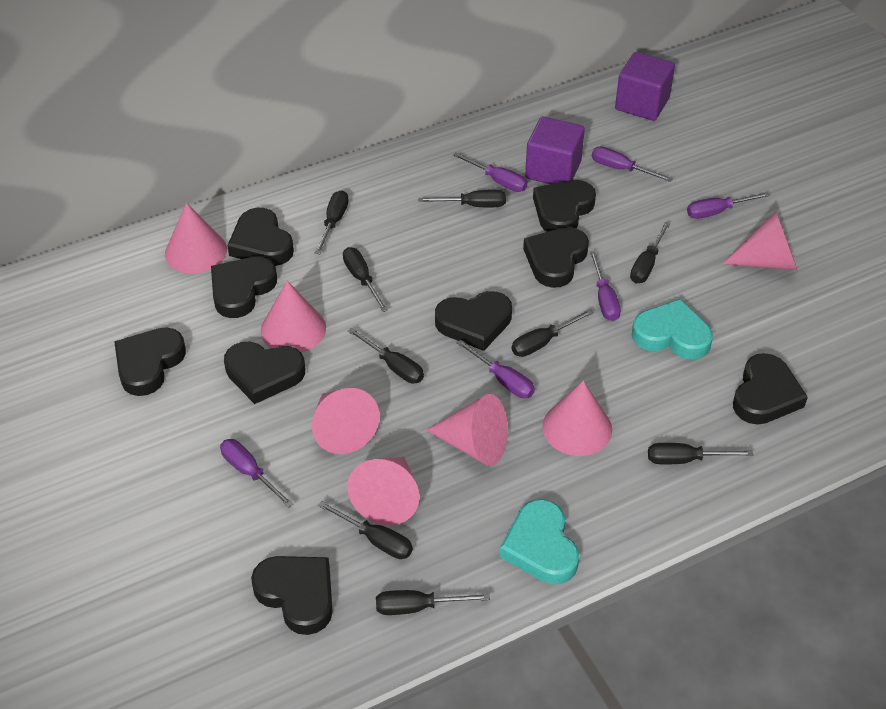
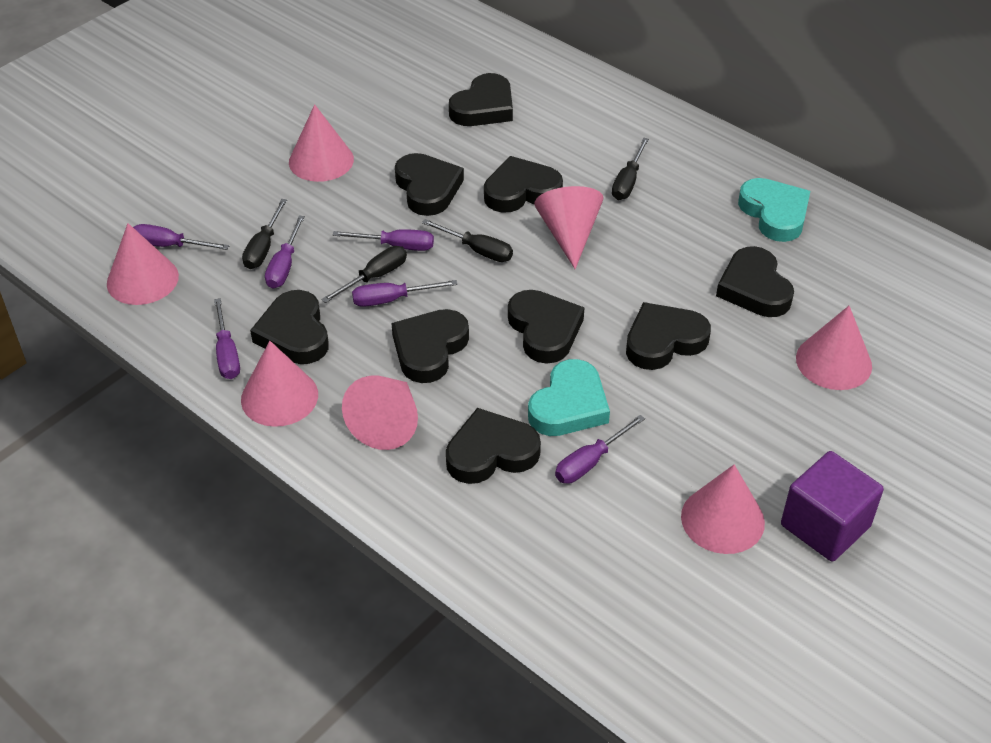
black screwdriver: 9 -> 4
purple cube: 2 -> 1

